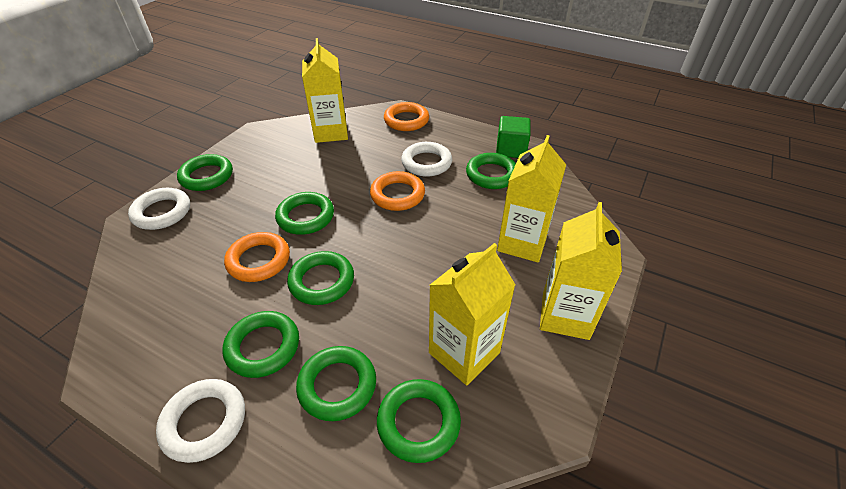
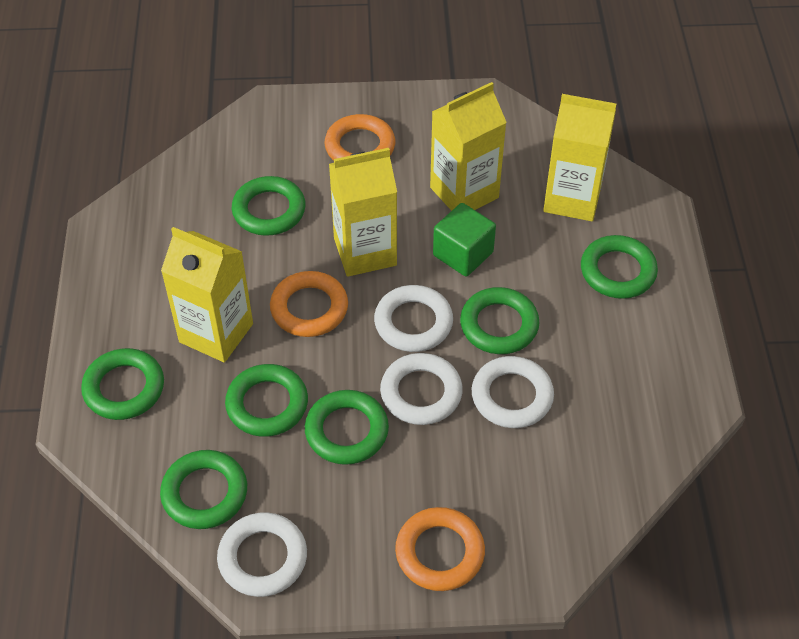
white ring: 3 -> 4

